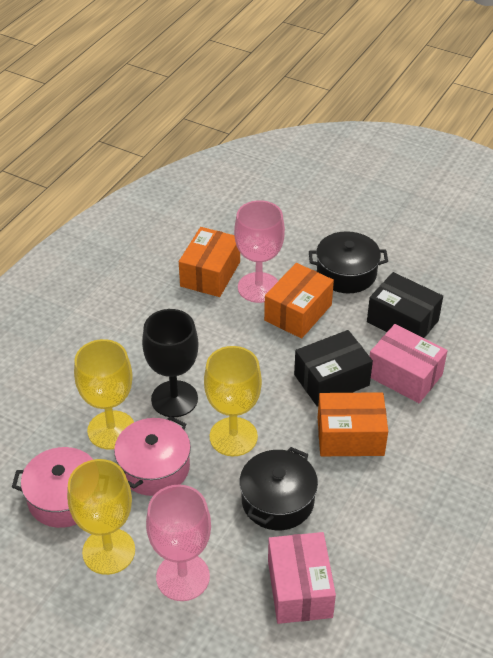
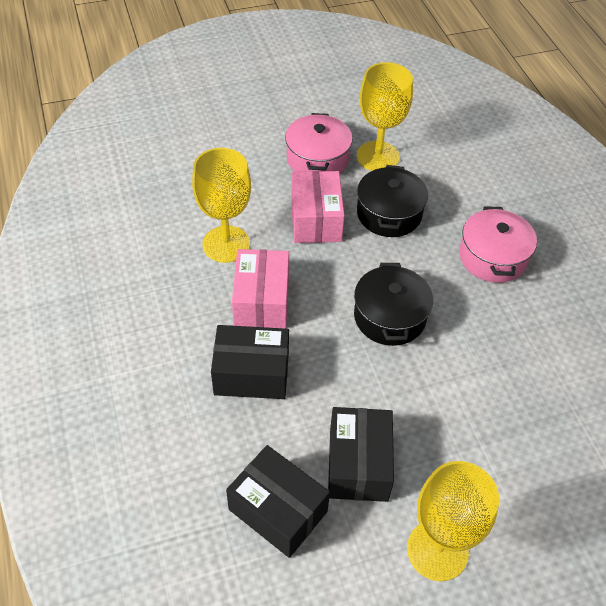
black box: 2 -> 3
black goblet: 1 -> 0
orange box: 3 -> 0
pink goblet: 2 -> 0

